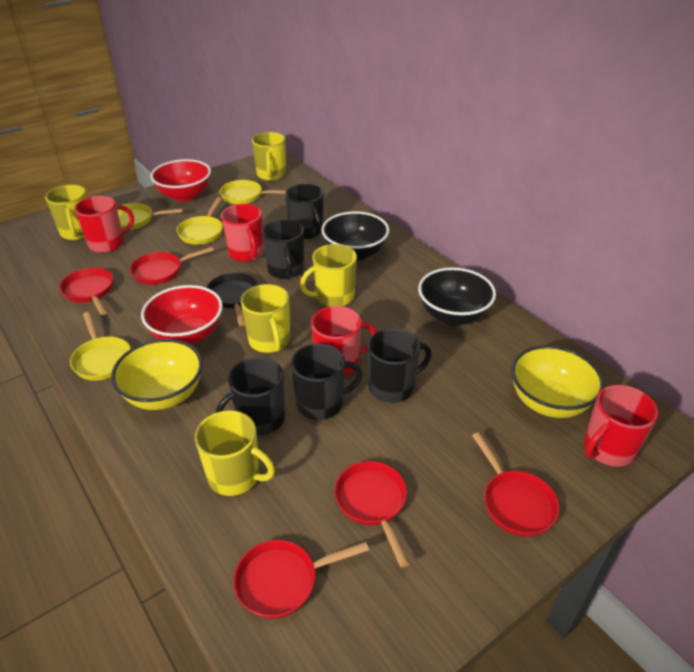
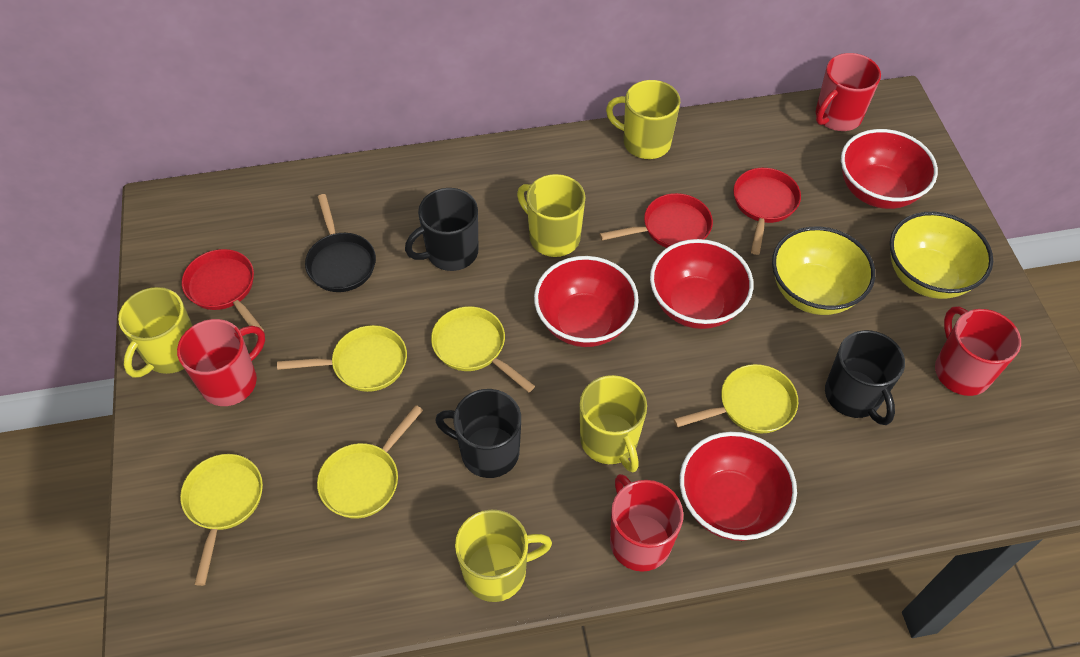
black bowl: 2 -> 0
black mug: 5 -> 3
red bowl: 2 -> 4
red pan: 5 -> 3
yellow pan: 4 -> 5

